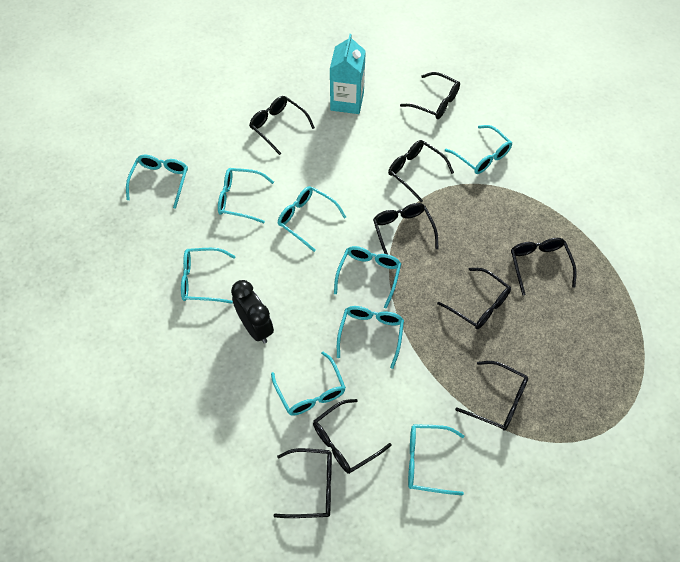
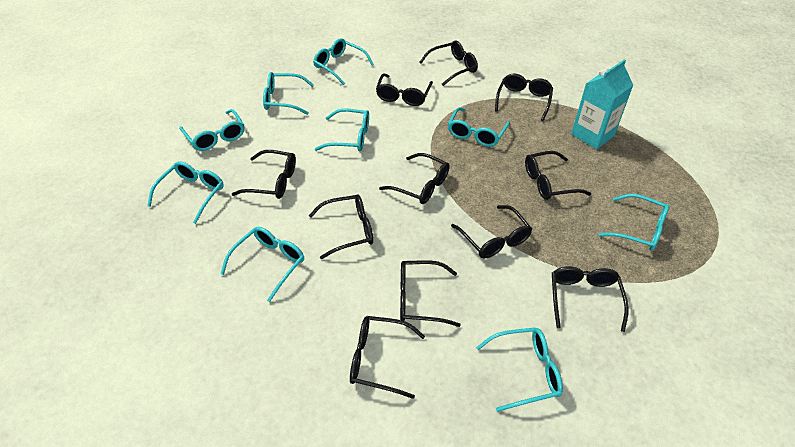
black clock: 1 -> 0
black glasses: 9 -> 11

